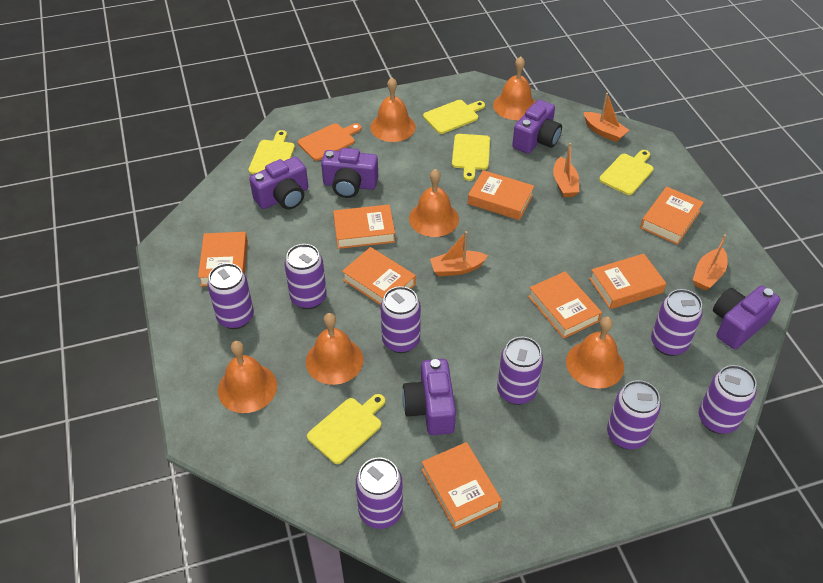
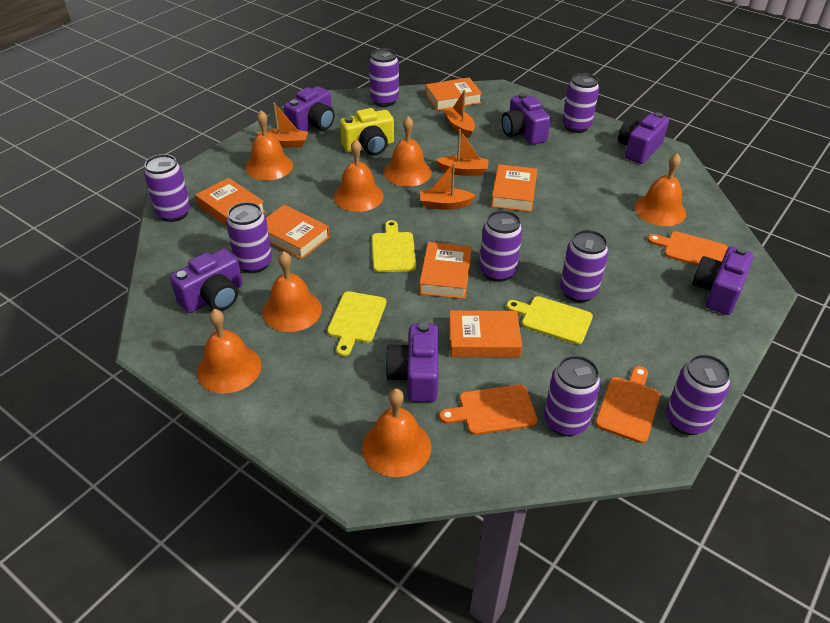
orange bell: 6 -> 7
orange book: 8 -> 6
orange cutting board: 1 -> 3
purple camera: 5 -> 6
yellow camera: 0 -> 1
yellow cutting board: 5 -> 3

